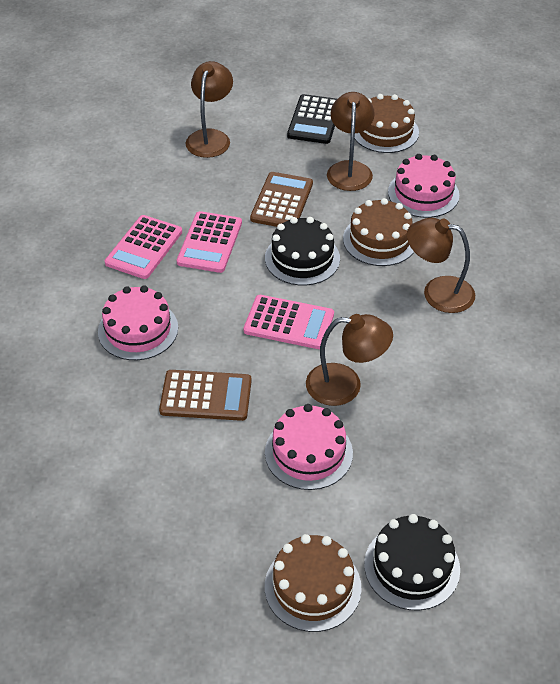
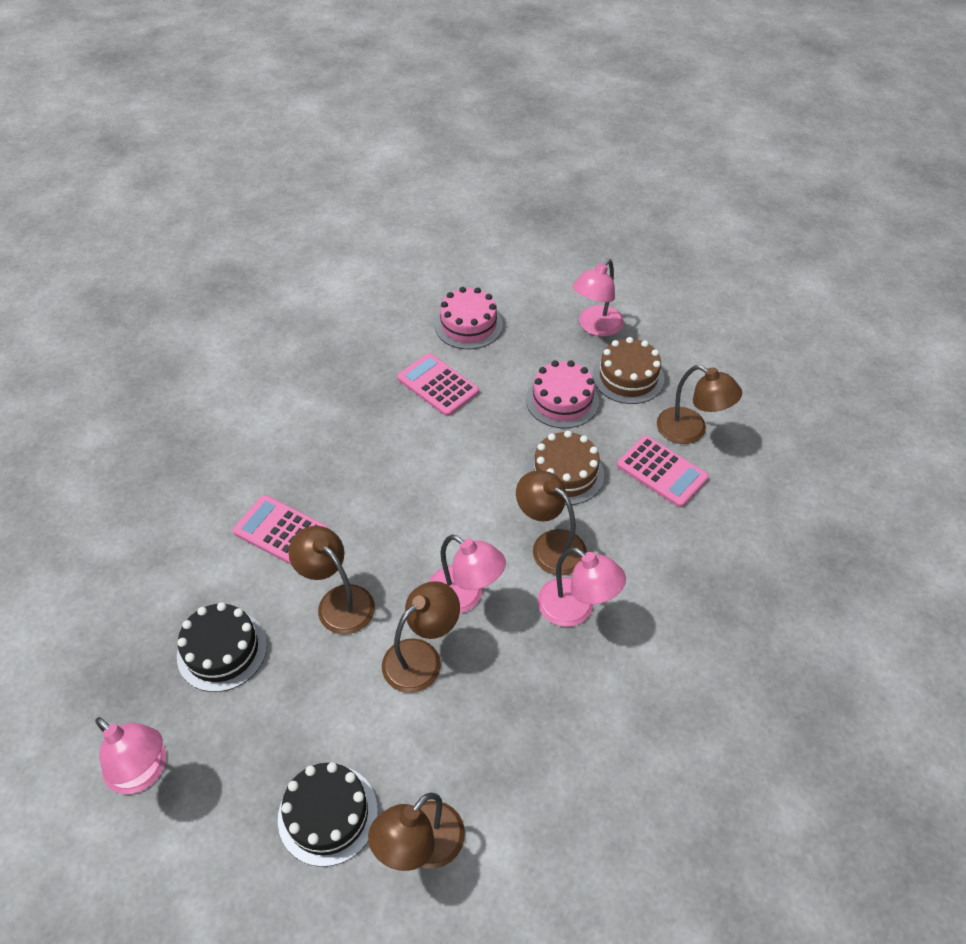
black calculator: 1 -> 0
brown cake: 3 -> 2
brown calculator: 2 -> 0
brown lamp: 4 -> 5
pink cake: 3 -> 2
pink lamp: 0 -> 4

